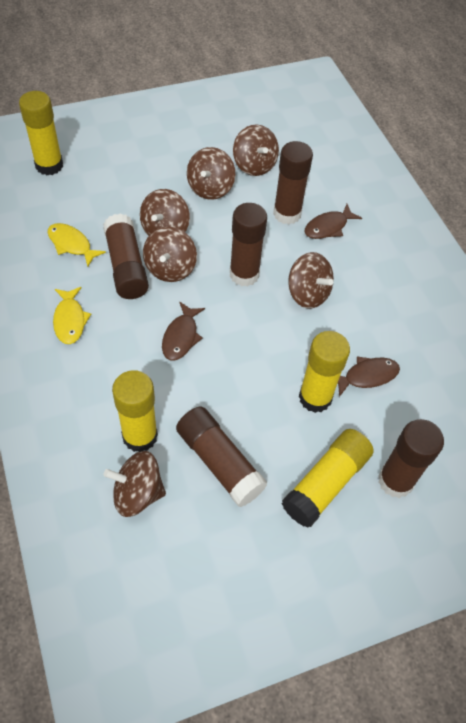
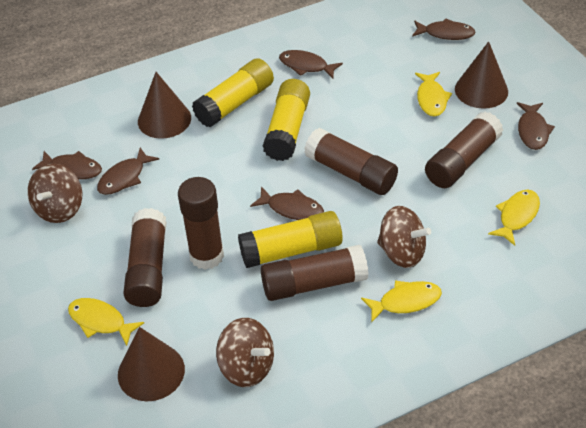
brown cone: 0 -> 3
brown fish: 3 -> 6
brown spinning top: 6 -> 3
yellow fish: 2 -> 4
yellow glue stick: 4 -> 3

